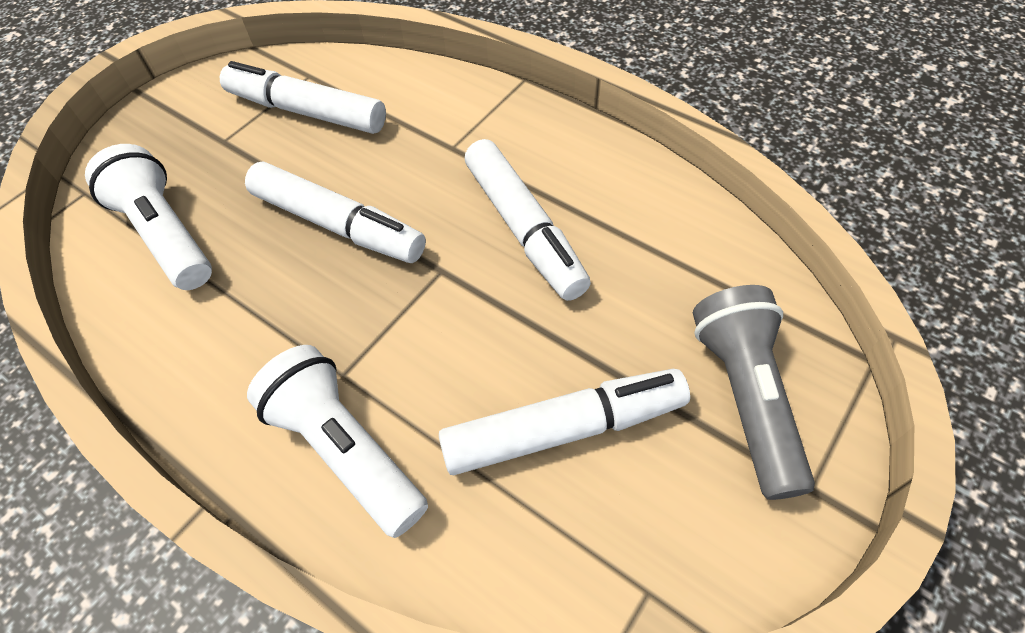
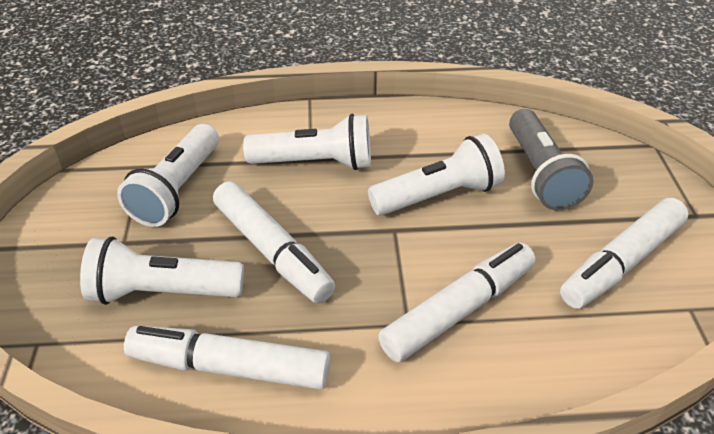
white flashlight: 2 -> 4

